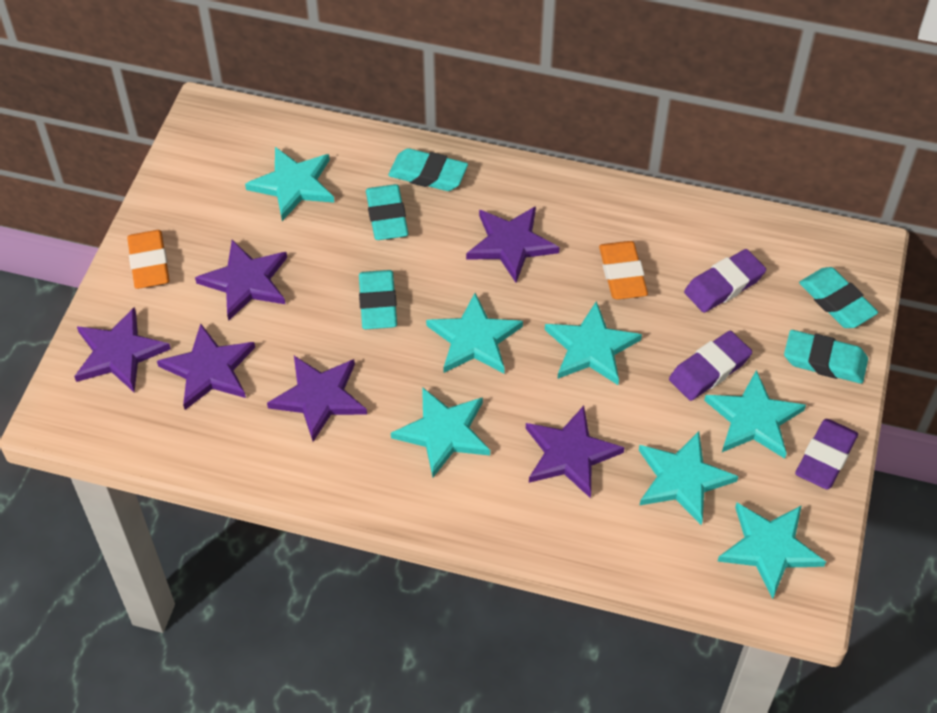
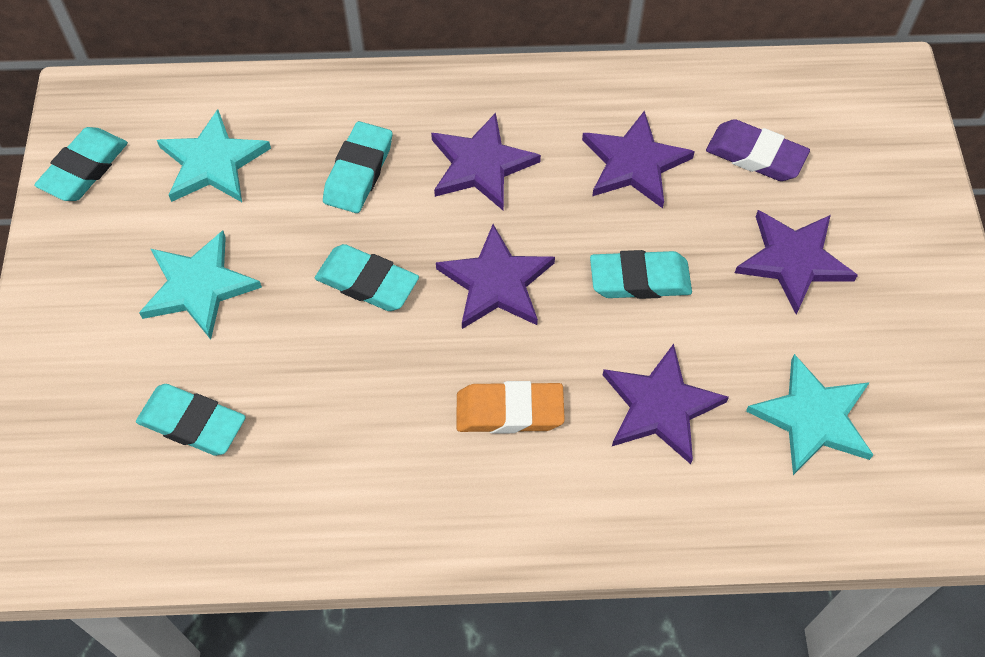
orange eraser: 2 -> 1
purple eraser: 3 -> 1
purple star: 6 -> 5
turquoise star: 7 -> 3

